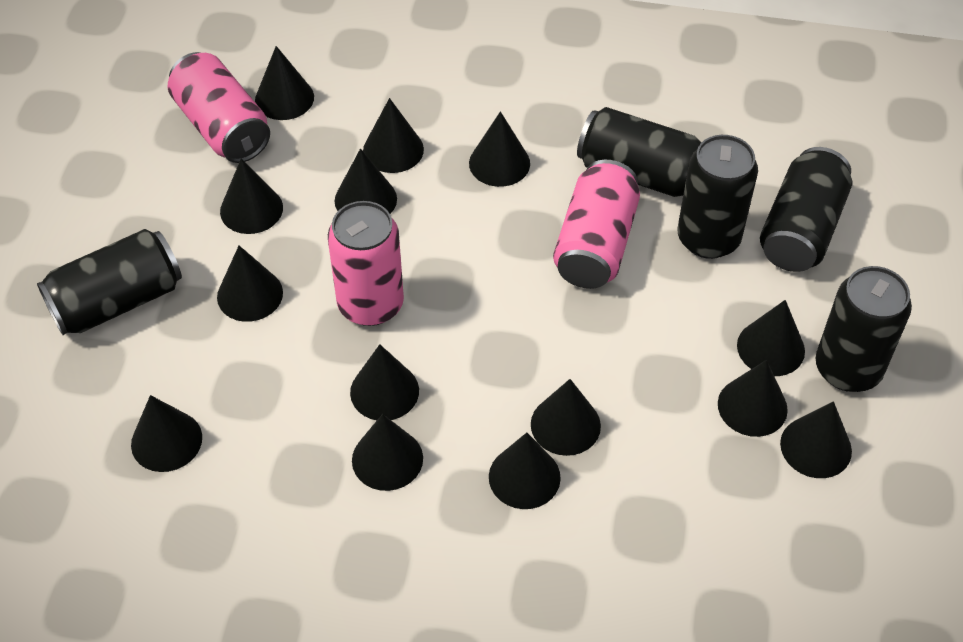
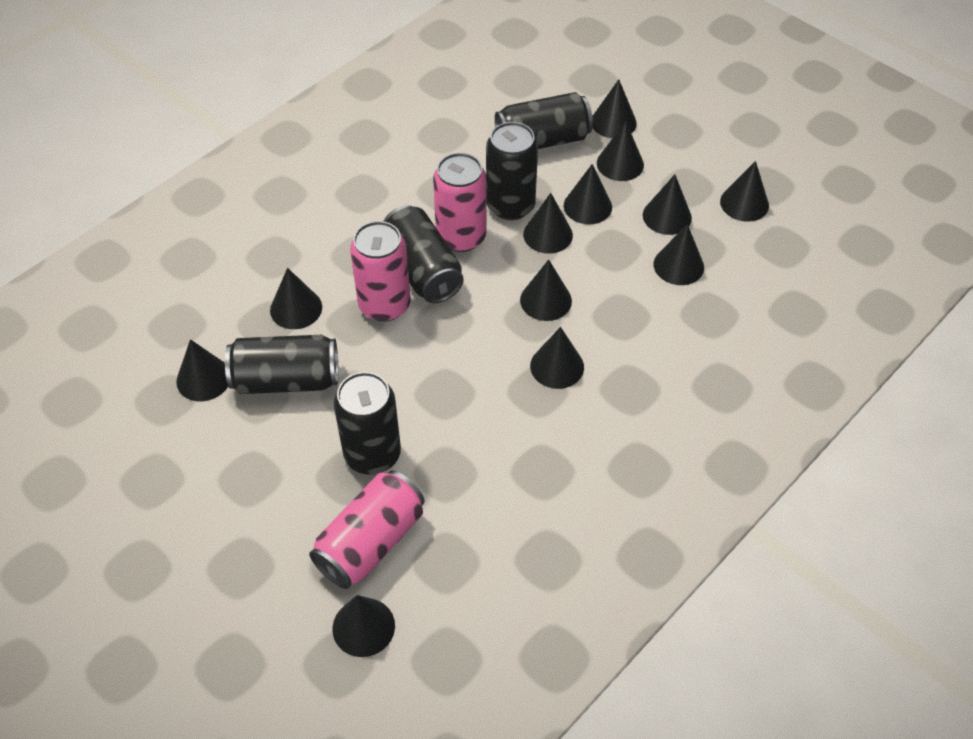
black cone: 14 -> 12

